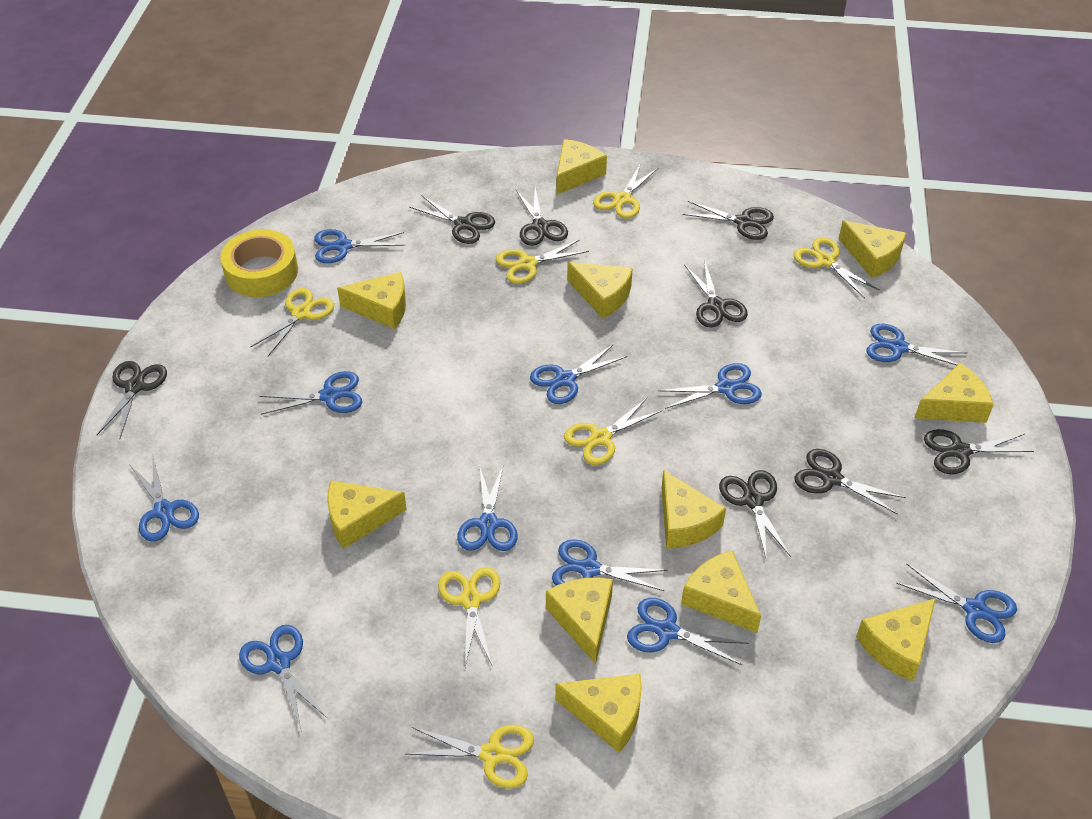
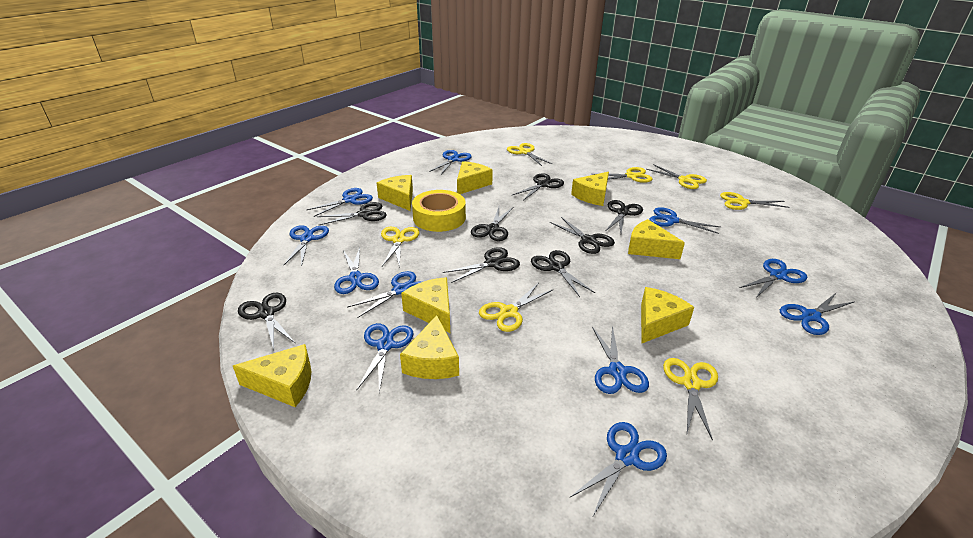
yellow cheese: 11 -> 8

